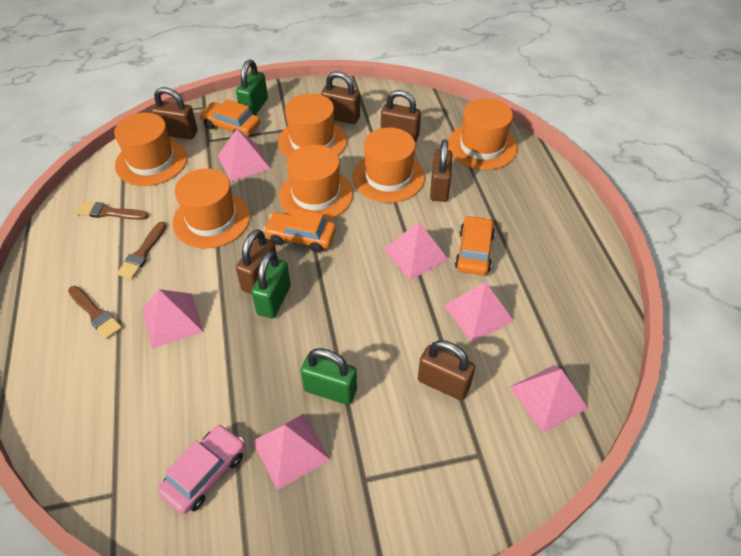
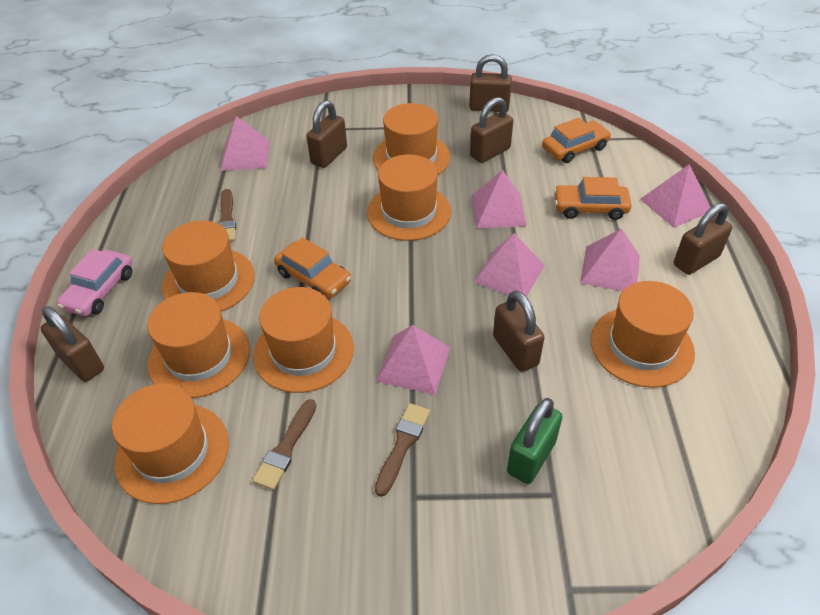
green padlock: 3 -> 1
orange hat: 6 -> 7

